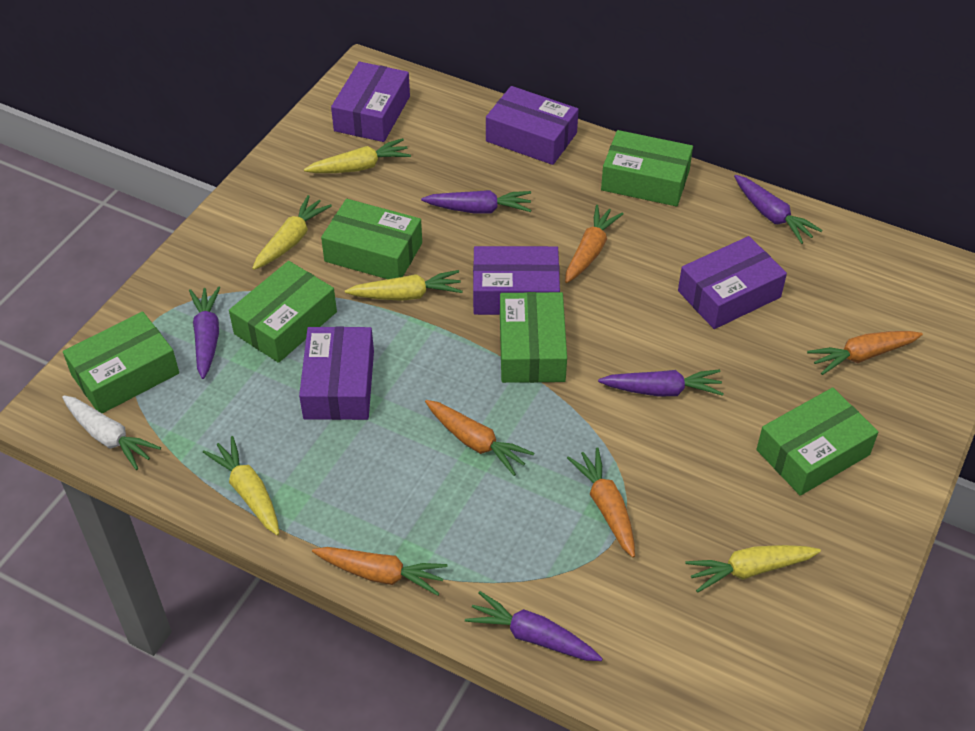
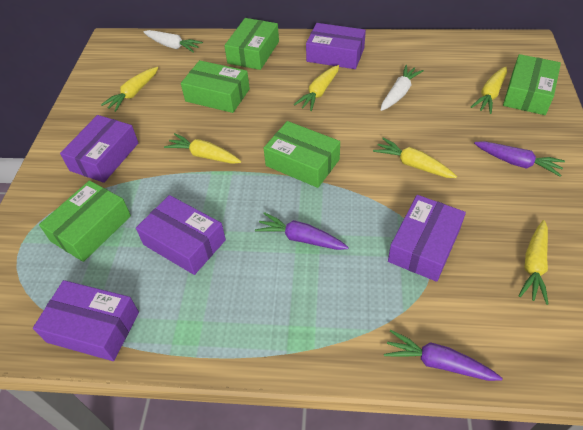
green box: 6 -> 5
orange carrot: 5 -> 0
purple carrot: 5 -> 3
white carrot: 1 -> 2
yellow carrot: 5 -> 6

